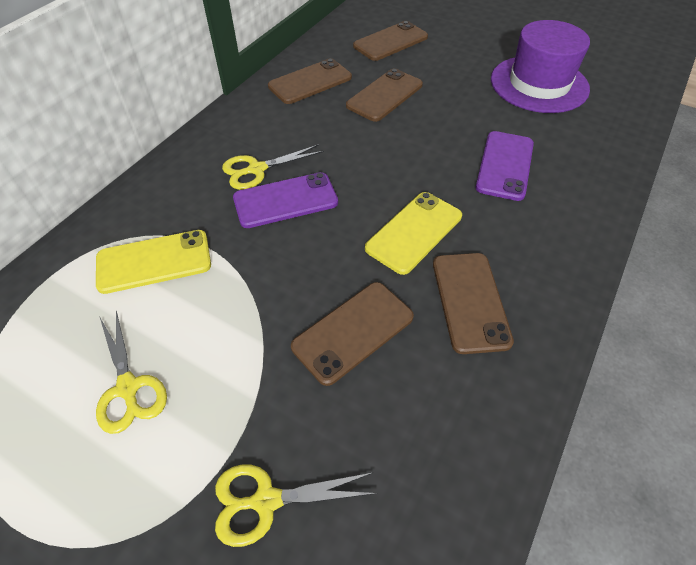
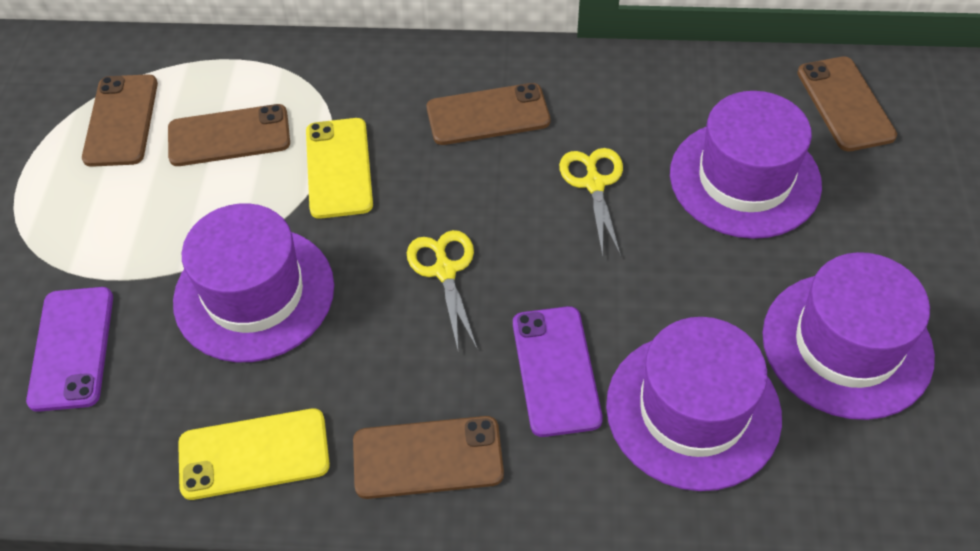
purple hat: 1 -> 4
yellow scissors: 3 -> 2

